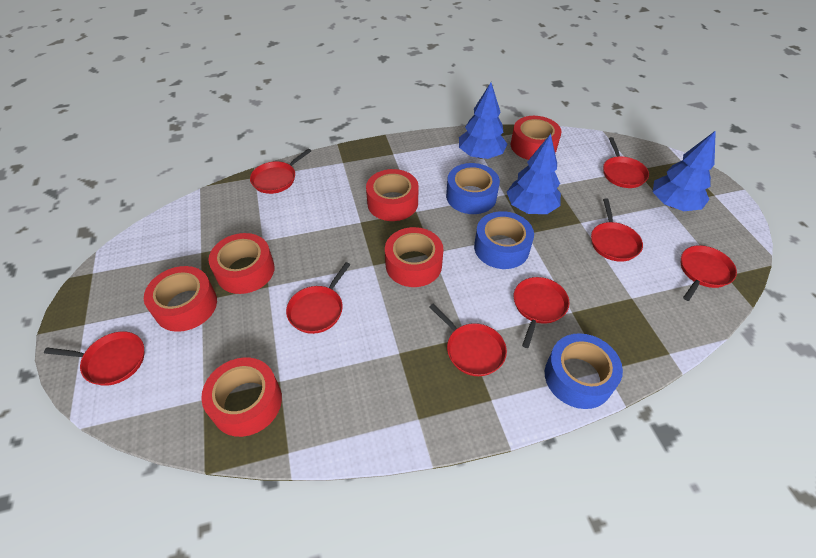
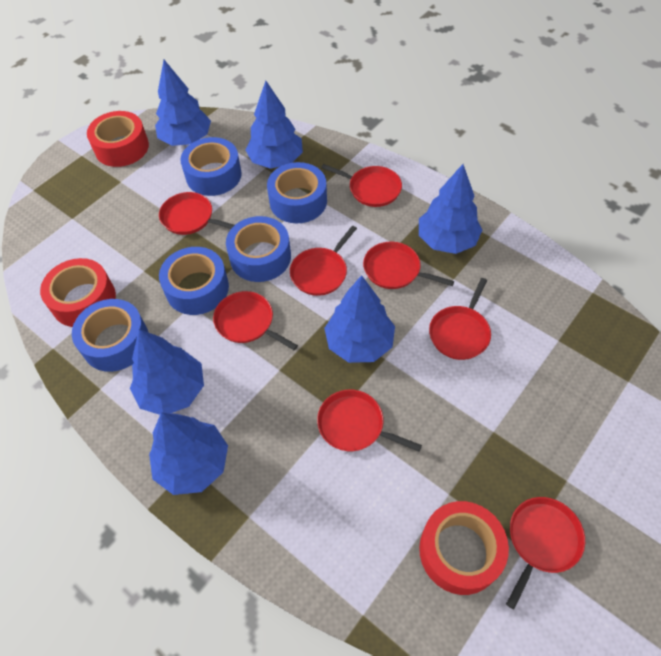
blue tape: 3 -> 5
blue tree: 3 -> 6
red tape: 6 -> 3

